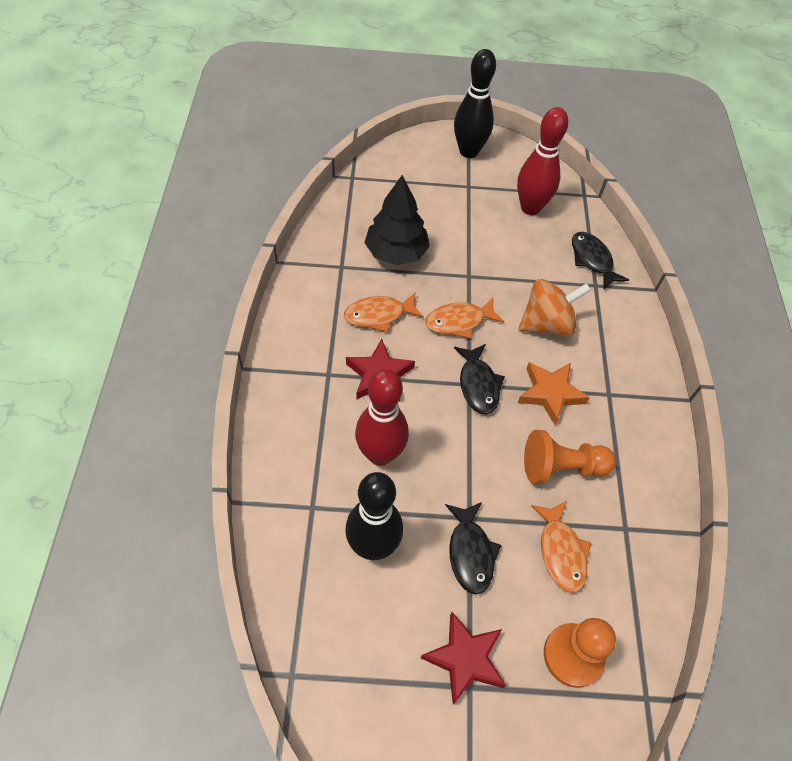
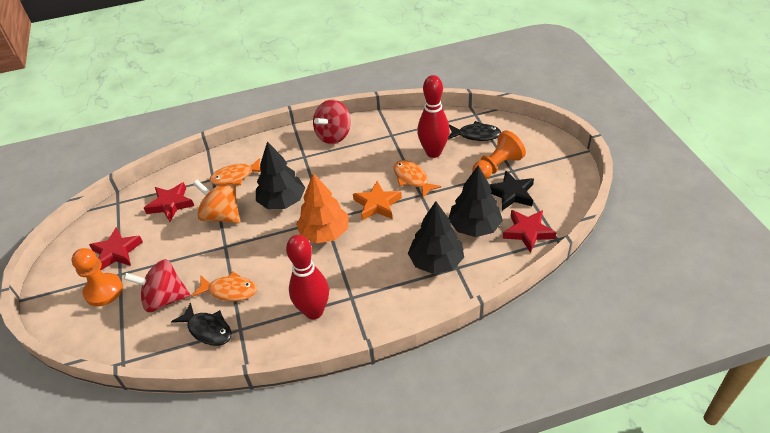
black bowling pin: 2 -> 0
black fish: 3 -> 2
black star: 0 -> 1
black tree: 1 -> 3
orange tree: 0 -> 1
red spinning top: 0 -> 2
red star: 2 -> 3

